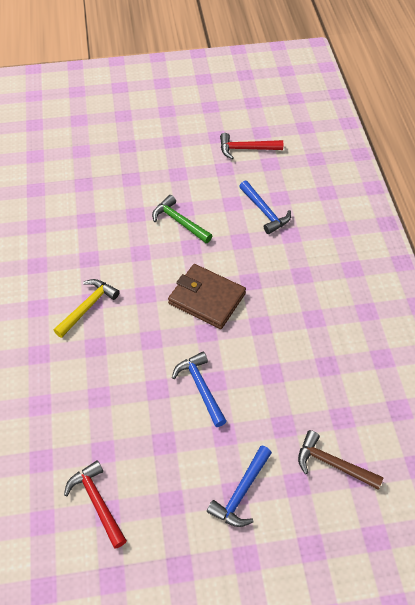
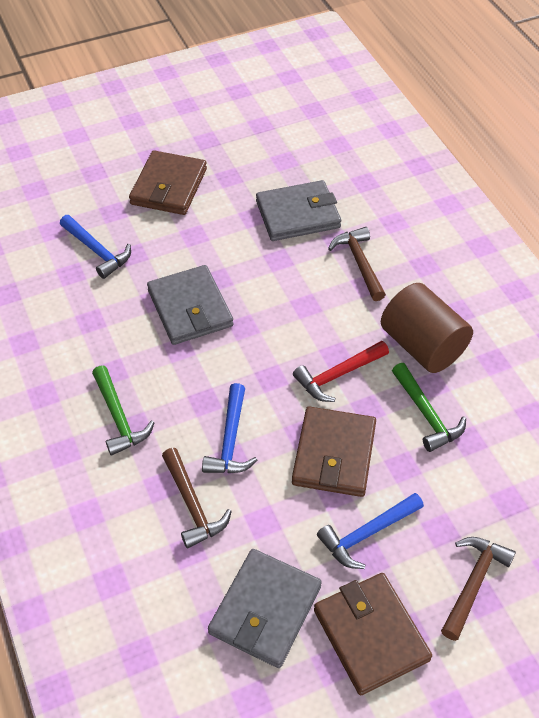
brown cylinder: 0 -> 1
brown hammer: 1 -> 3
brown wallet: 1 -> 3
green hammer: 1 -> 2
grey wallet: 0 -> 3
red hammer: 2 -> 1
yellow hammer: 1 -> 0

